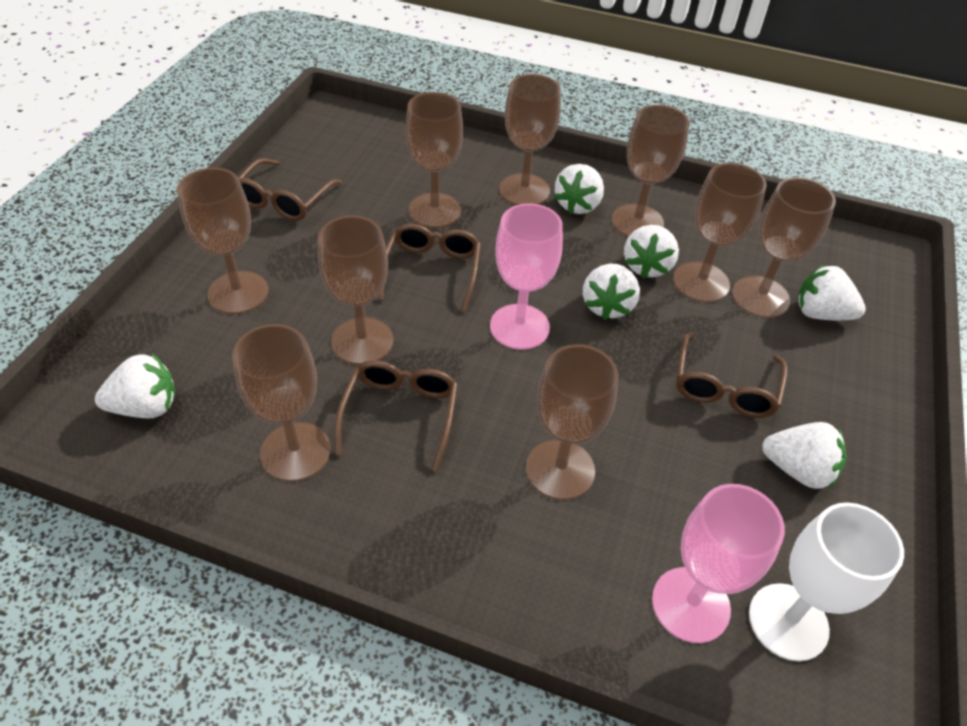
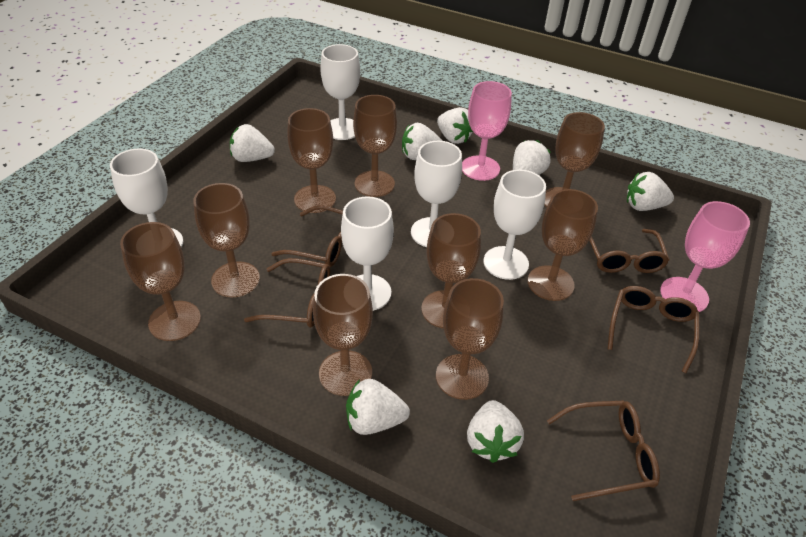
brown glasses: 4 -> 5
white goblet: 1 -> 5
white strawberry: 6 -> 7

